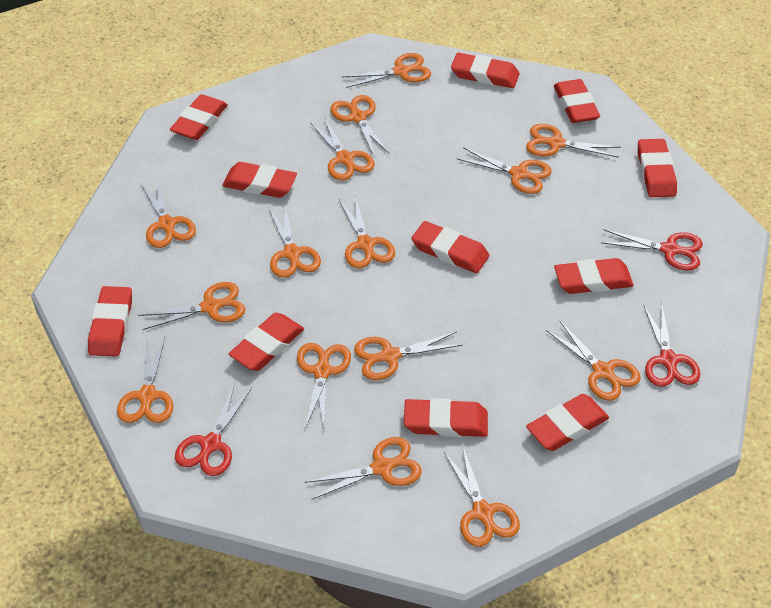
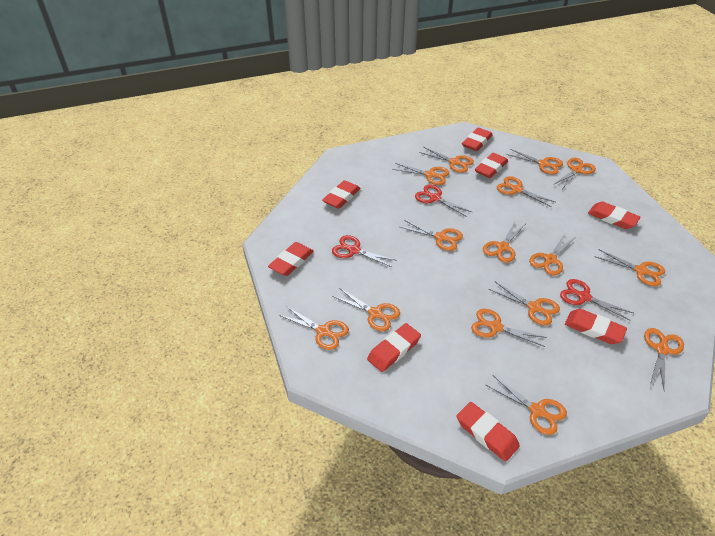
red eraser: 11 -> 8

